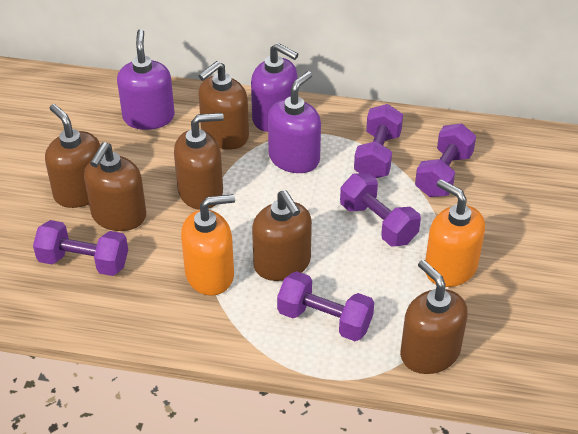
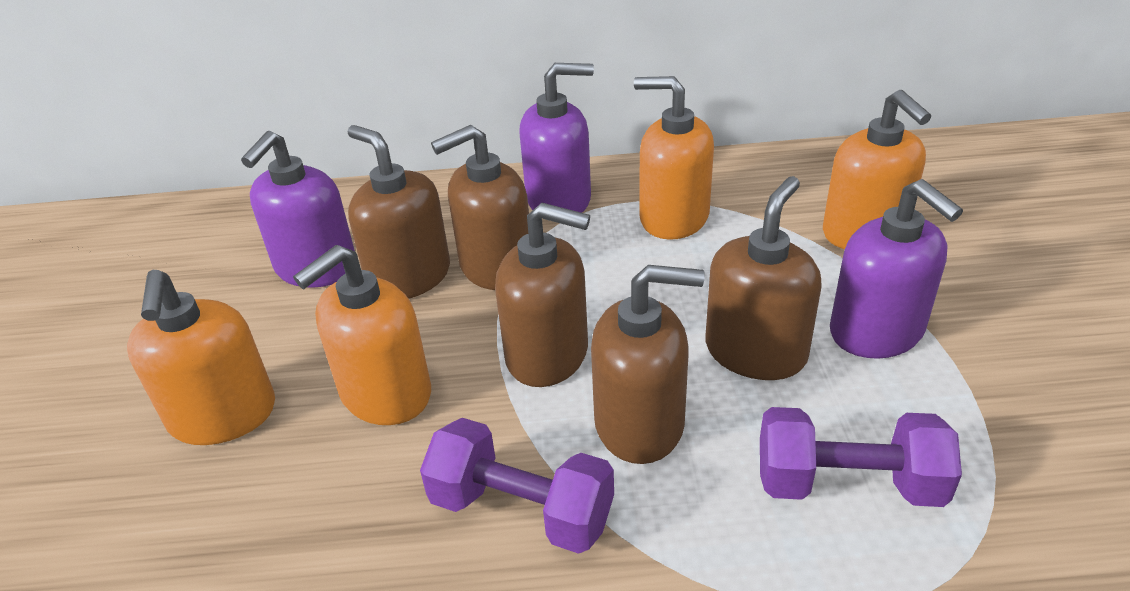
brown soap dispenser: 6 -> 5
orange soap dispenser: 2 -> 4
purple dumbbell: 5 -> 2

